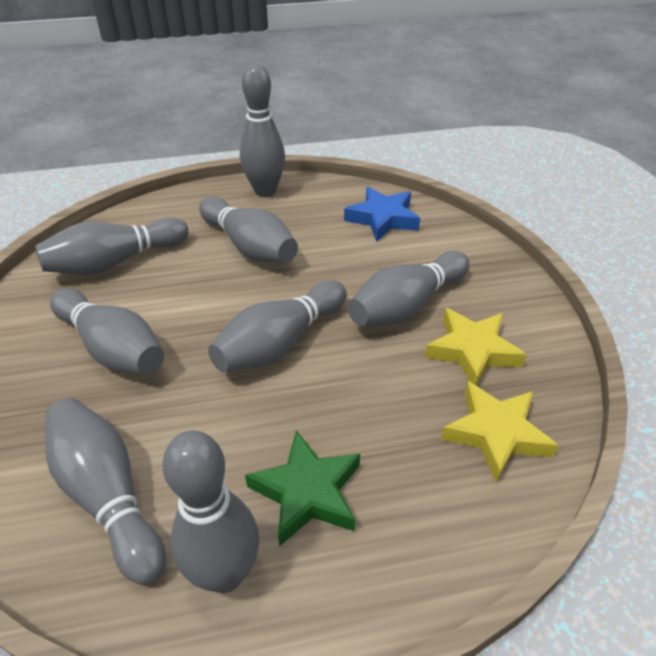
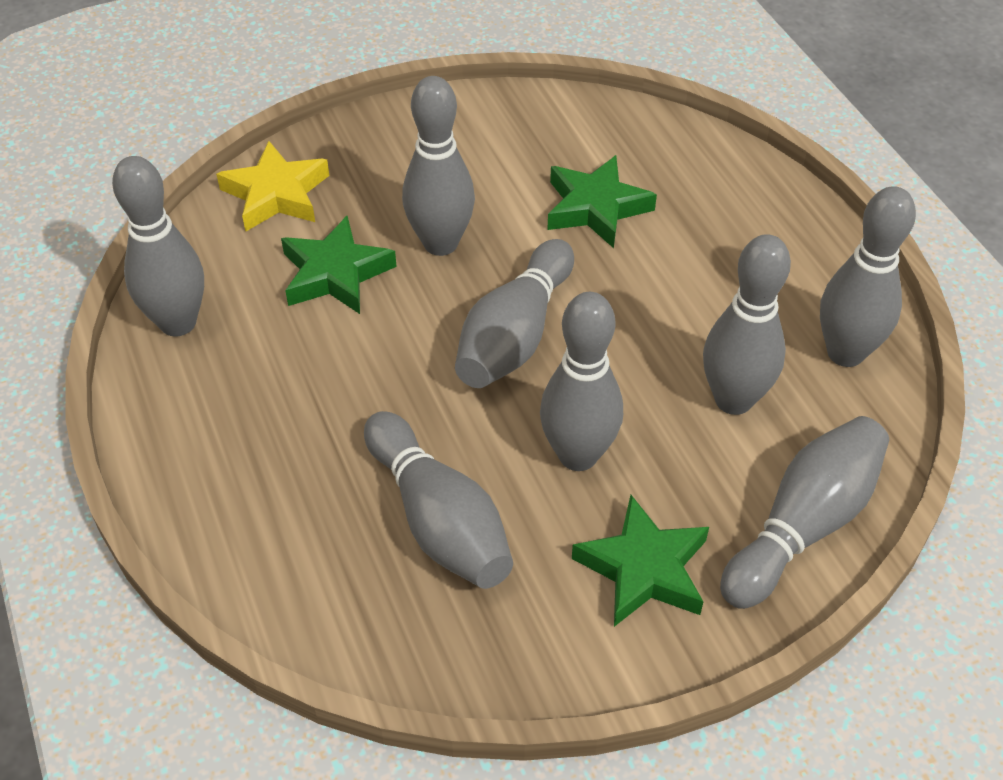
blue star: 1 -> 0
green star: 1 -> 3
yellow star: 2 -> 1

